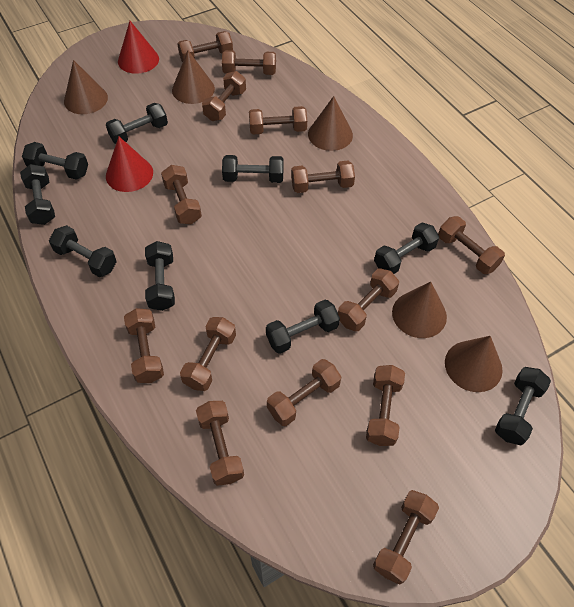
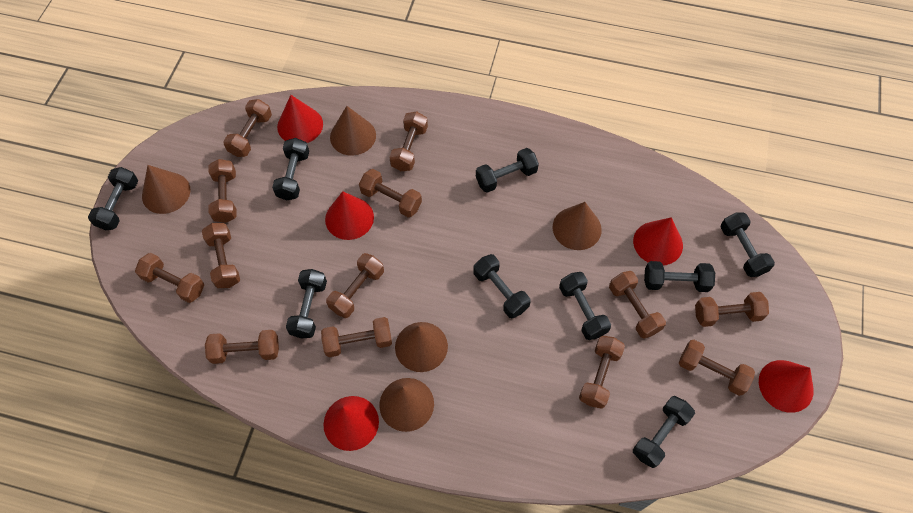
brown dumbbell: 14 -> 13
red cone: 2 -> 5

